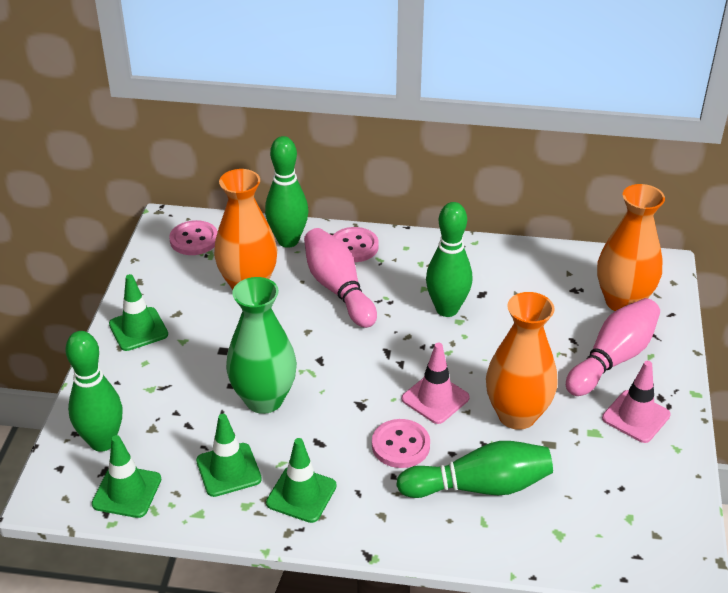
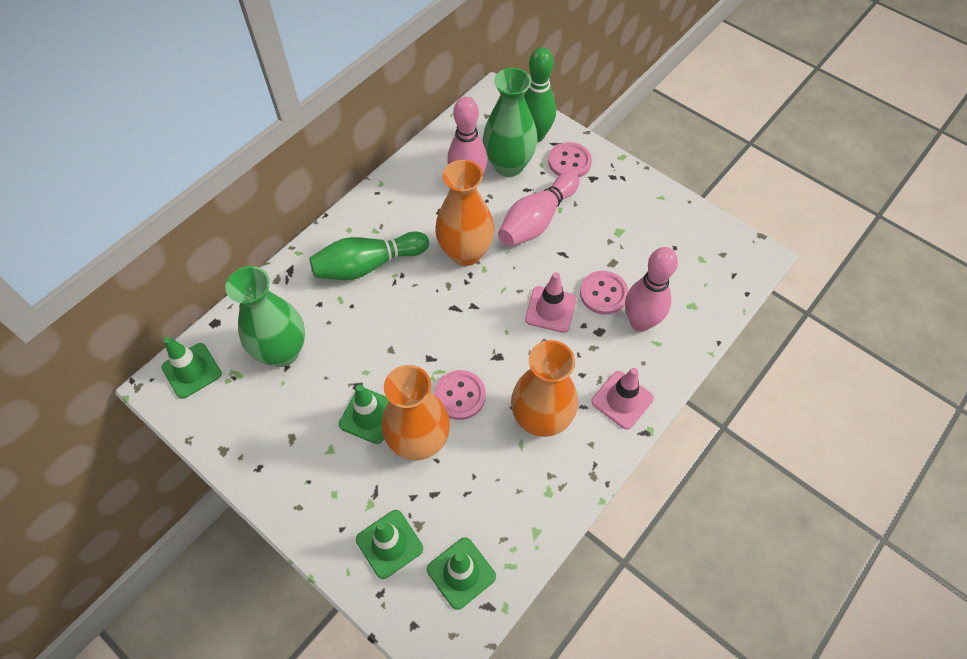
green bowling pin: 4 -> 2
green vase: 1 -> 2
pink bowling pin: 2 -> 3

